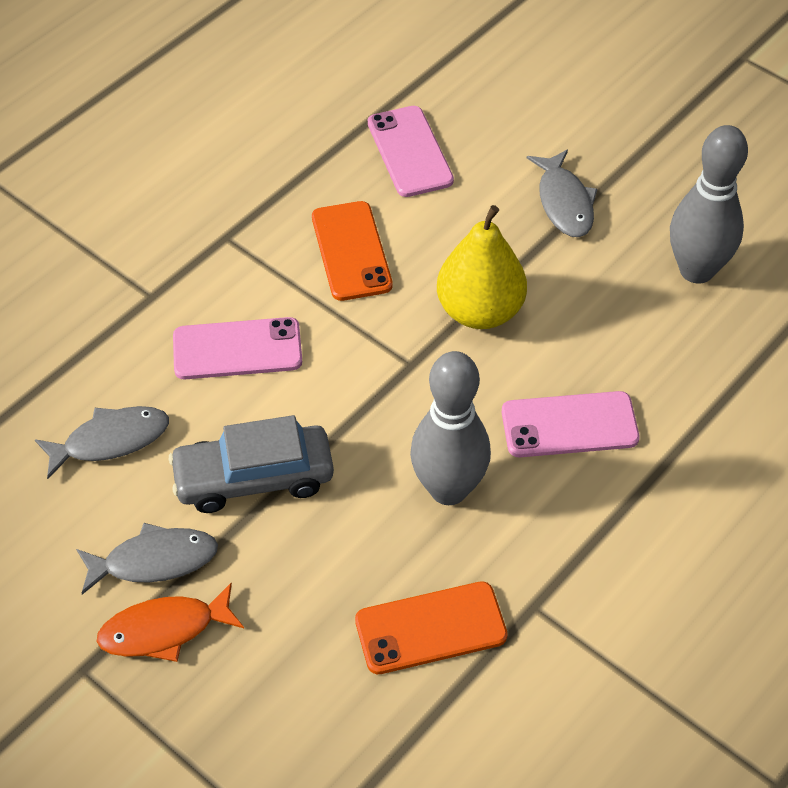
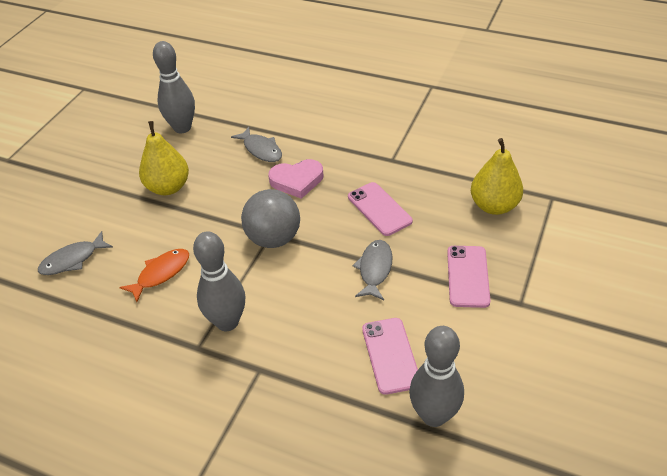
grey ball: 0 -> 1
grey bowling pin: 2 -> 3
grey car: 1 -> 0
orange phone: 2 -> 0
pink heart: 0 -> 1
yellow pear: 1 -> 2

